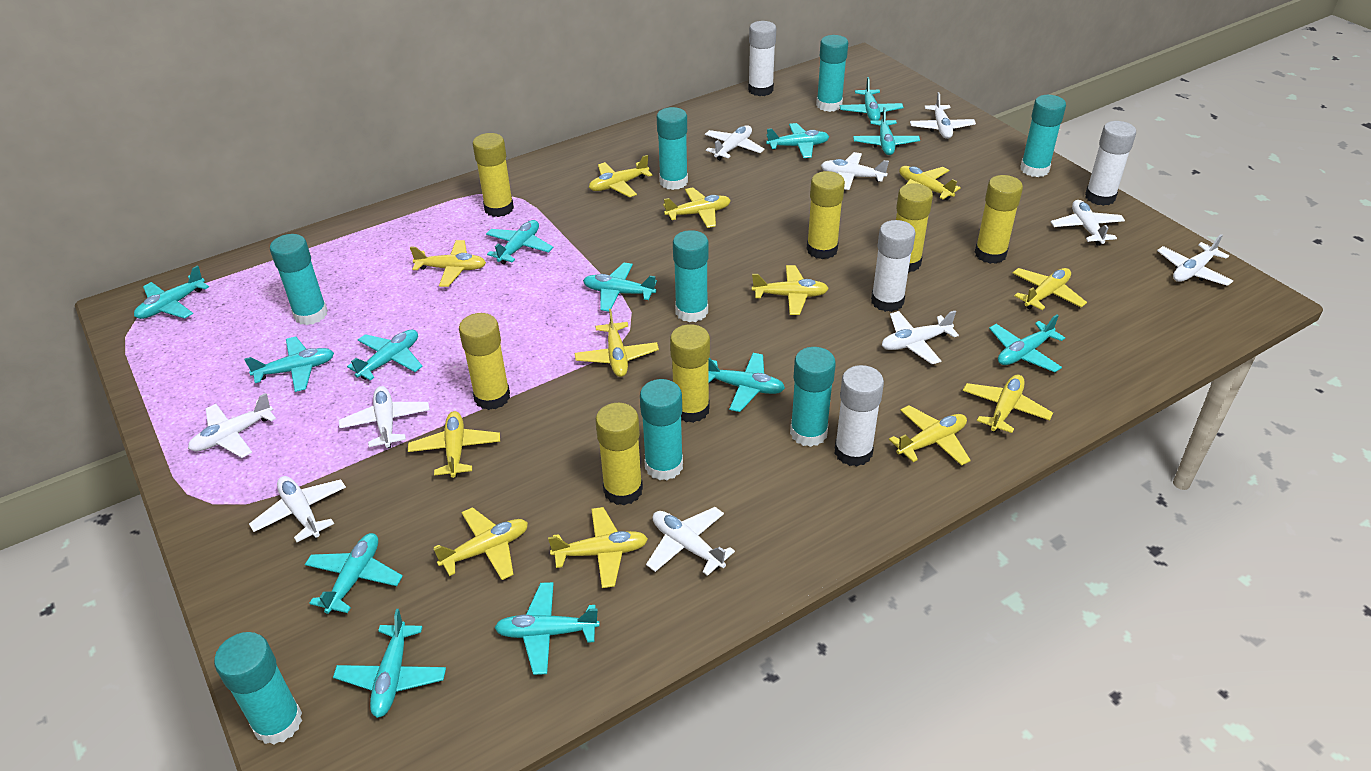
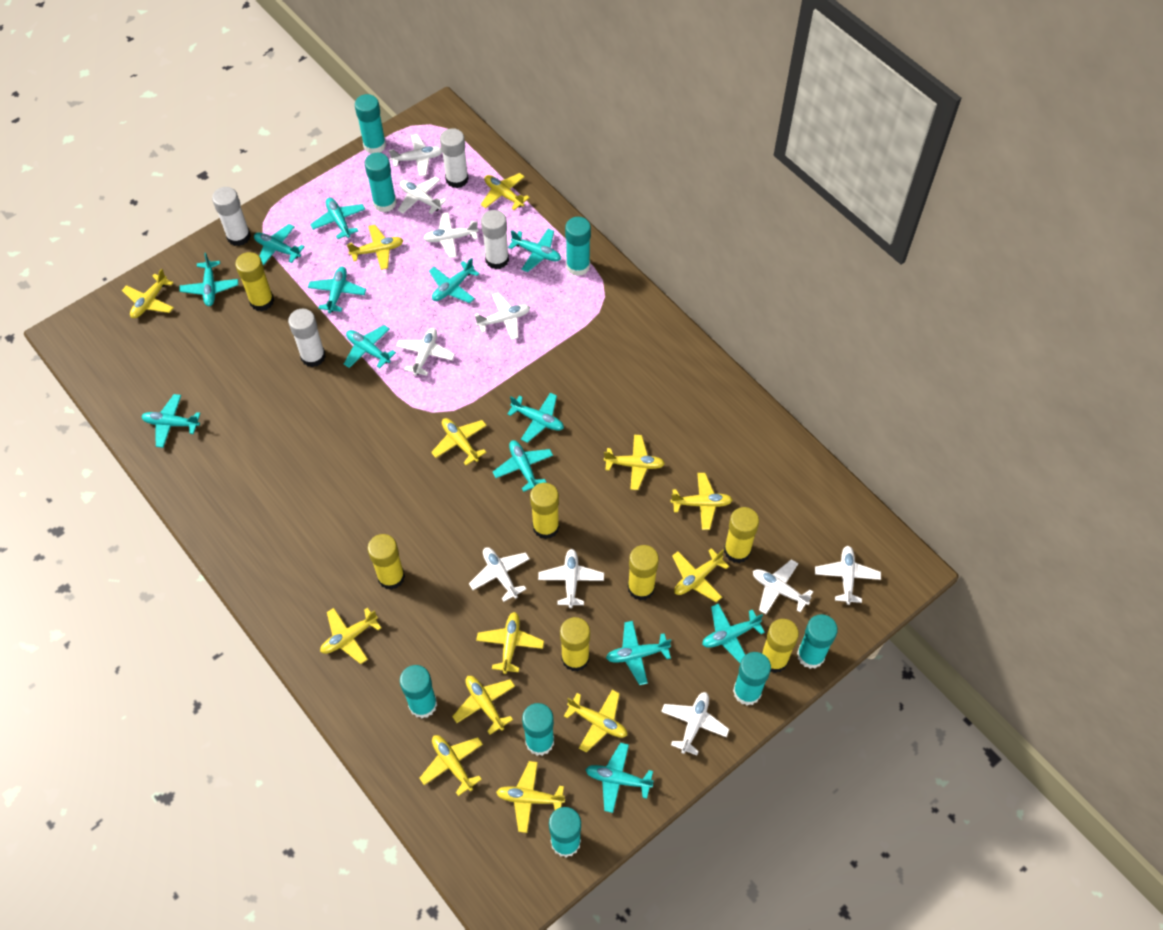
yellow plane: 12 -> 13

